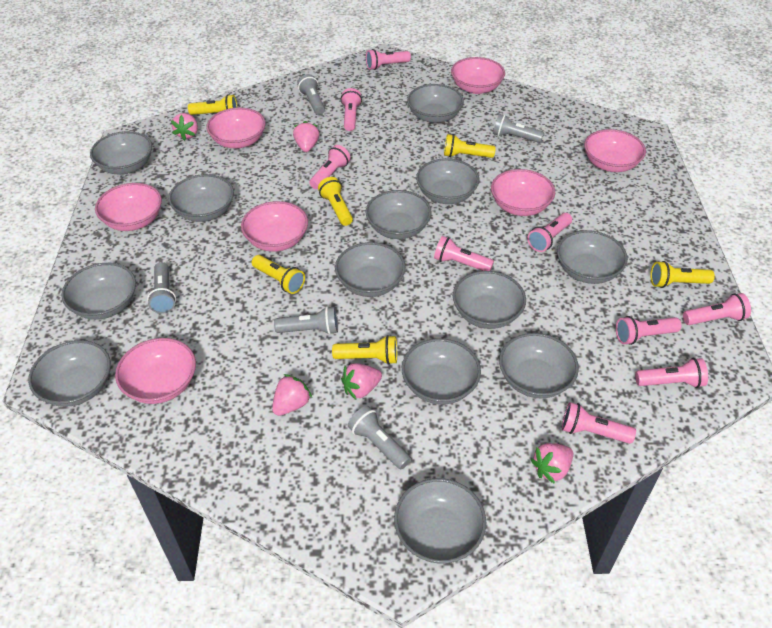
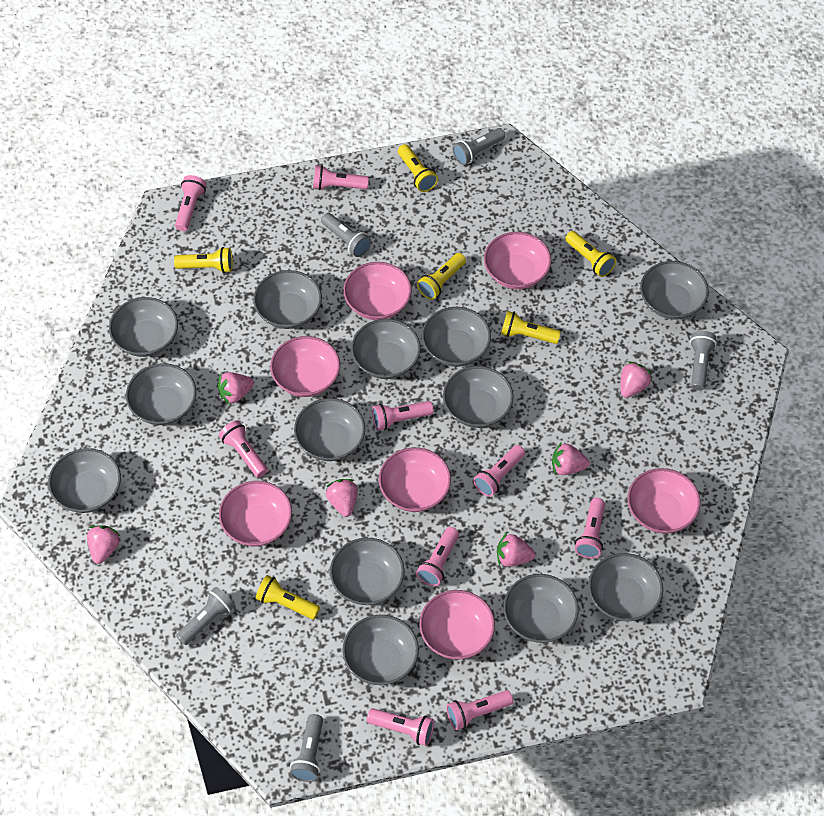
pink strawberry: 5 -> 6

